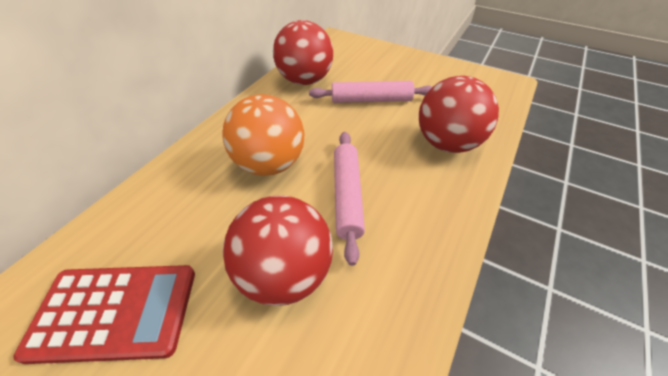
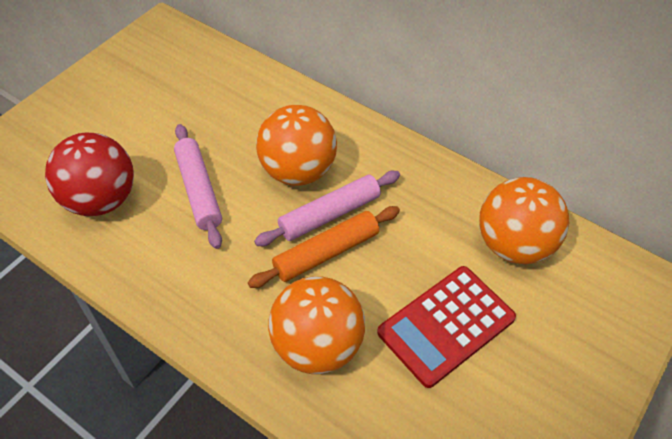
orange ball: 1 -> 3
orange rolling pin: 0 -> 1
red ball: 3 -> 1

